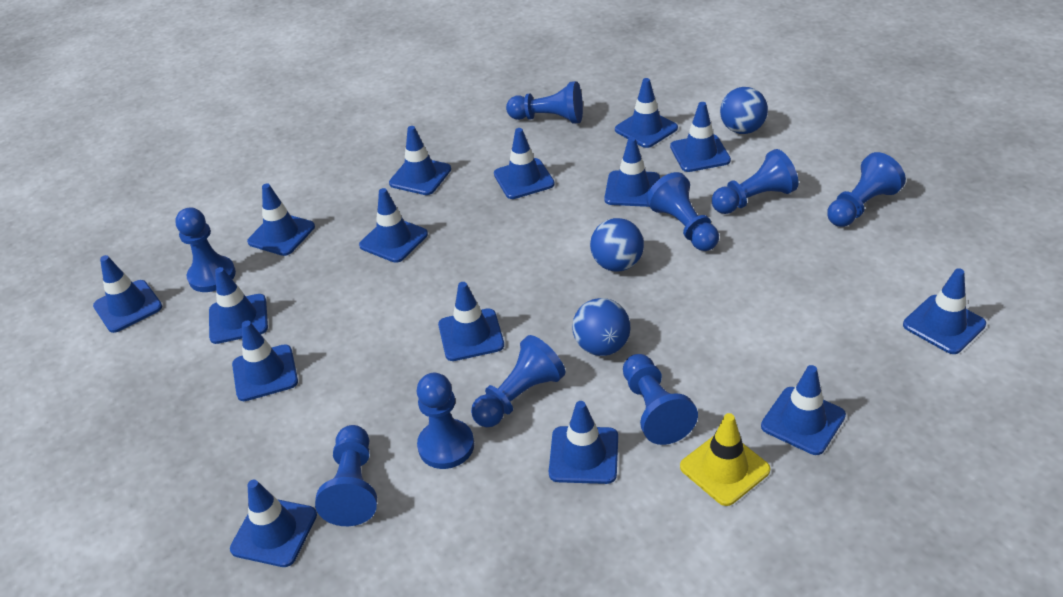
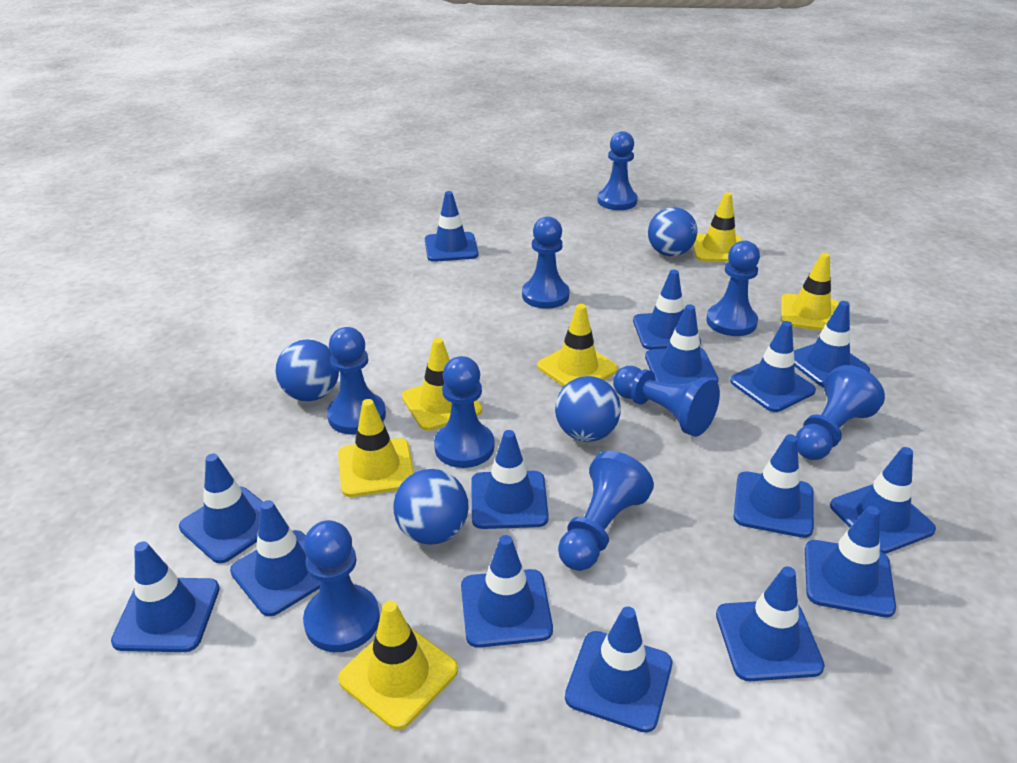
blue ball: 3 -> 4
yellow traffic cone: 1 -> 6

